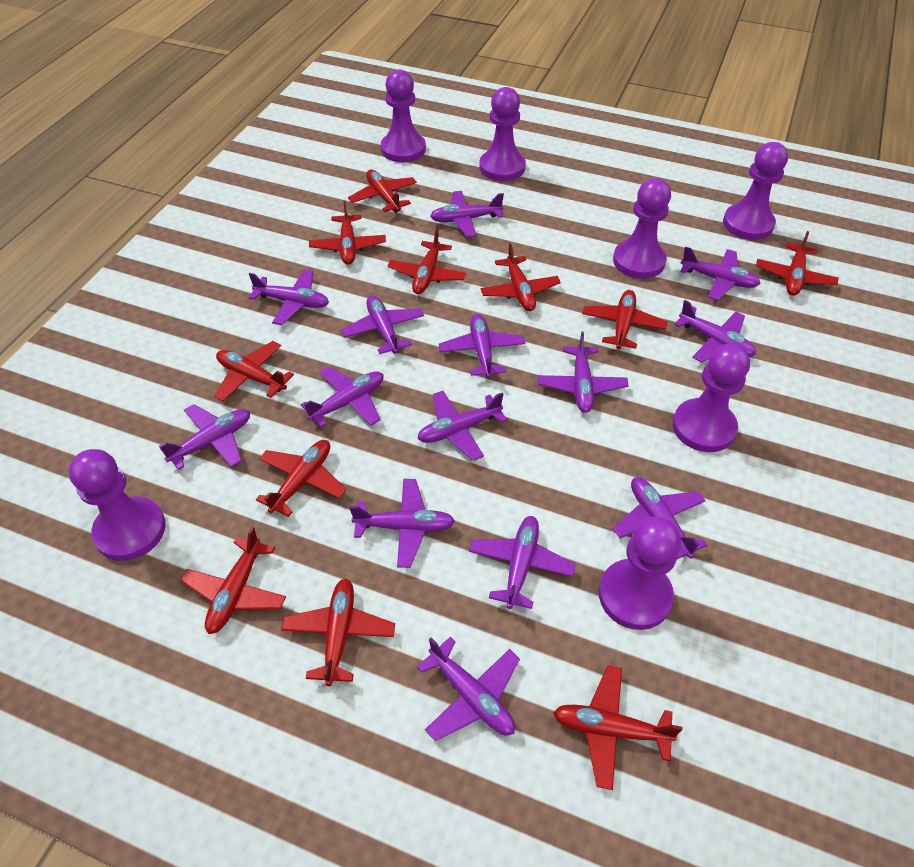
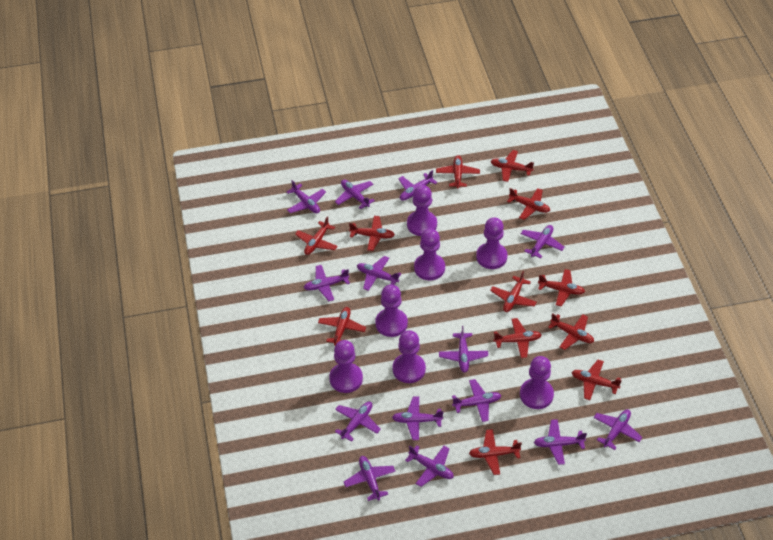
red plane: 11 -> 12

